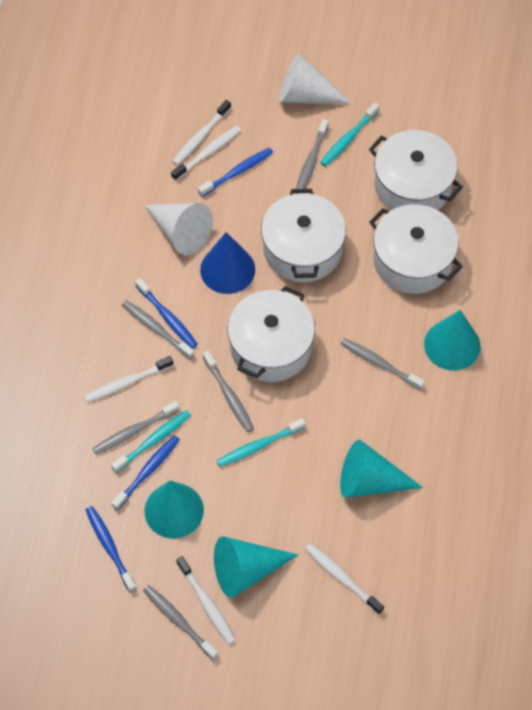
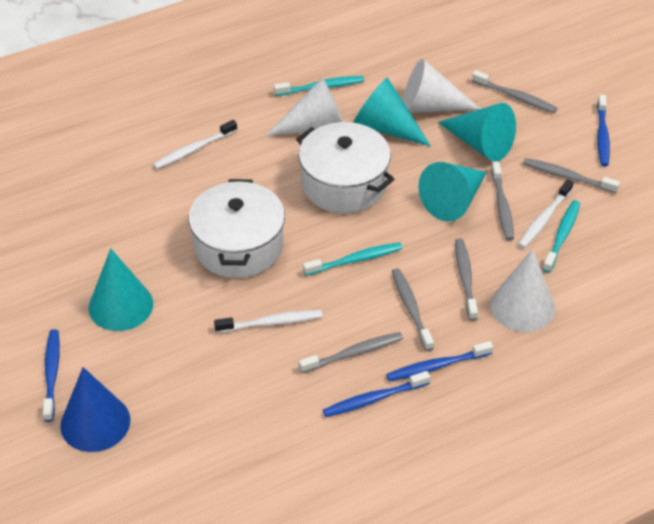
white cone: 2 -> 3
white pot: 4 -> 2
white toothbrush: 5 -> 3

